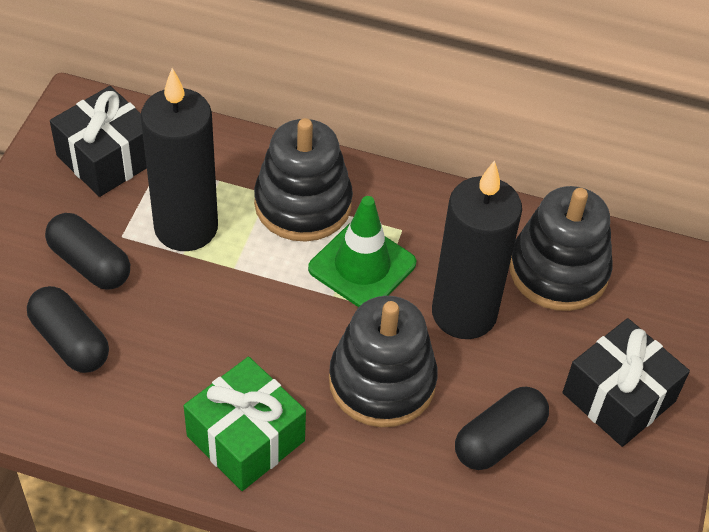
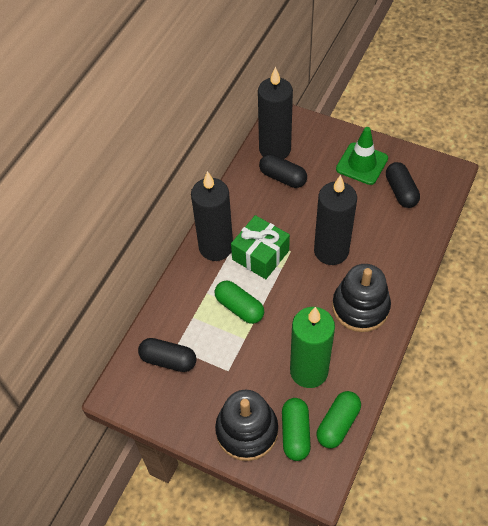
black candle: 2 -> 3
black gift: 2 -> 0
black stacking toy: 3 -> 2
green candle: 0 -> 1
green capsule: 0 -> 3

